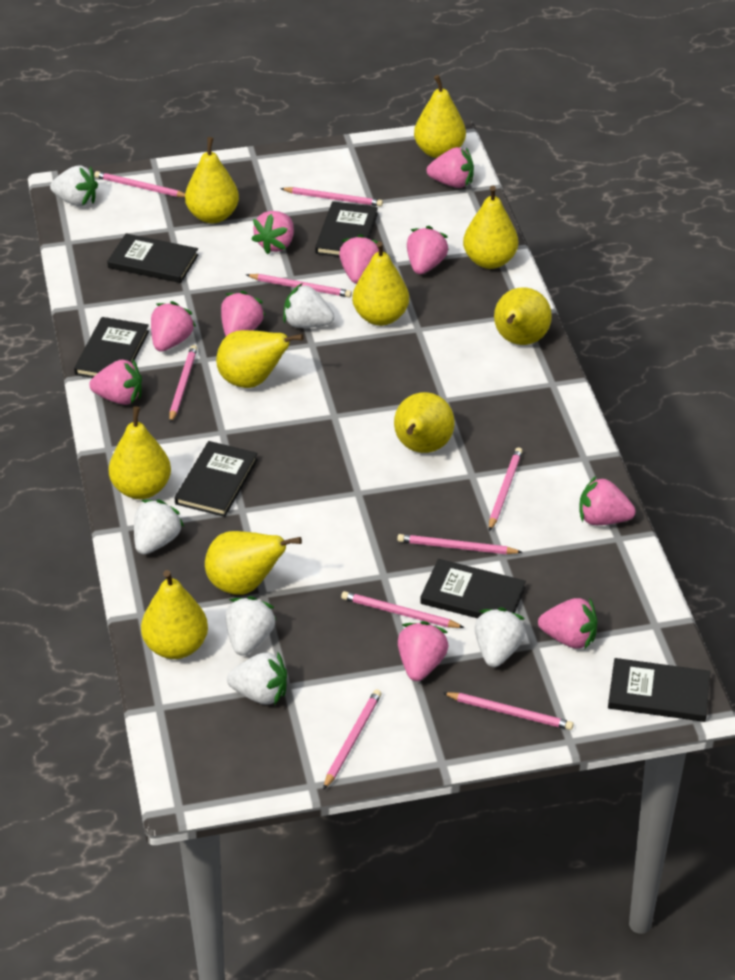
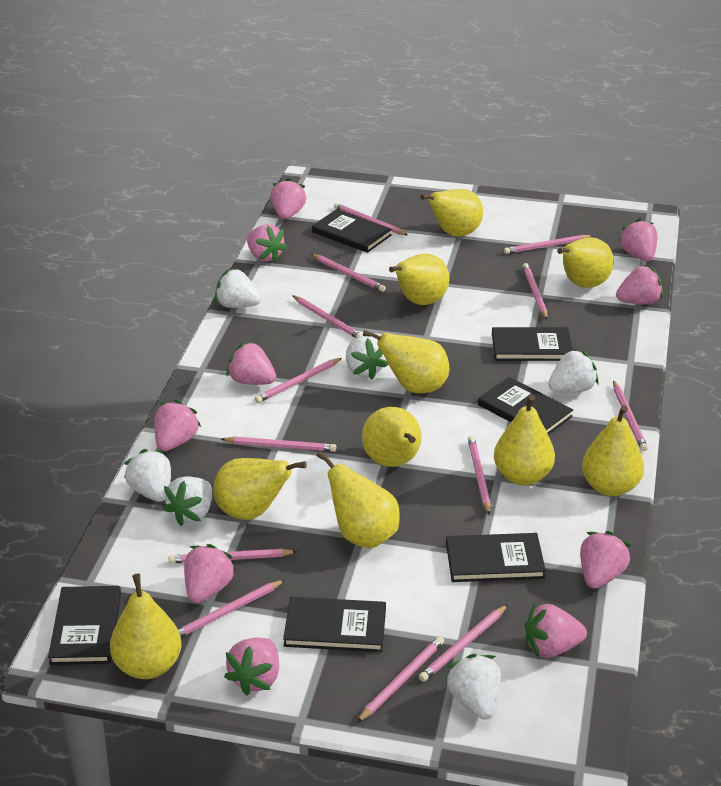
pink pencil: 9 -> 13

